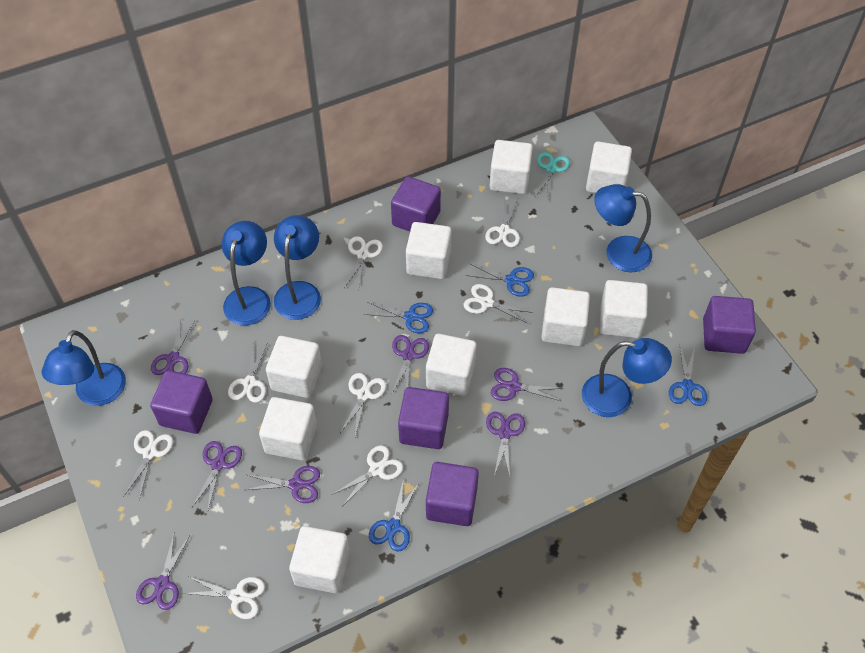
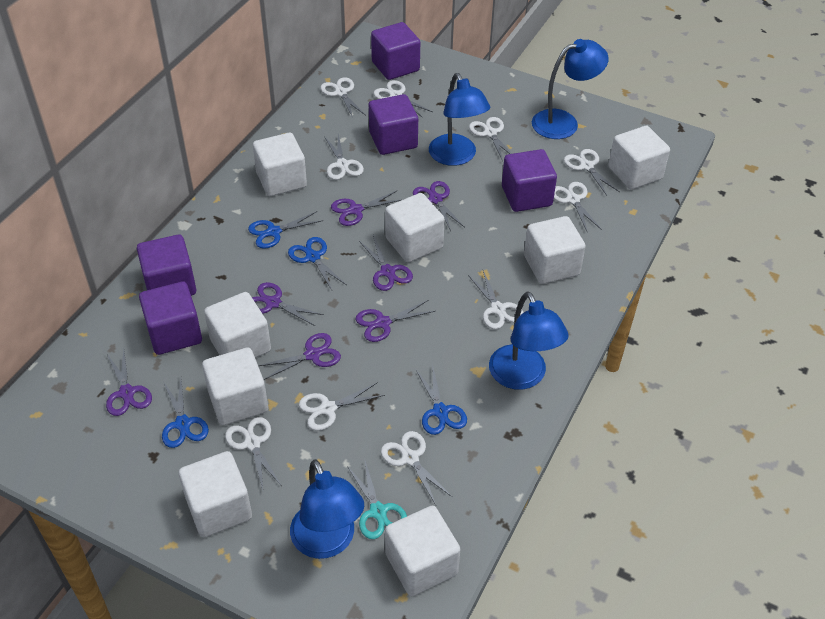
blue lamp: 5 -> 4
white cube: 9 -> 8
white scissors: 8 -> 10

